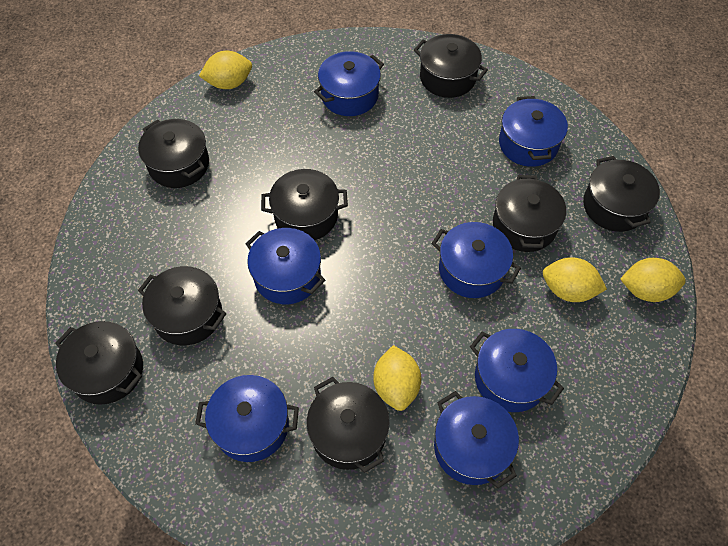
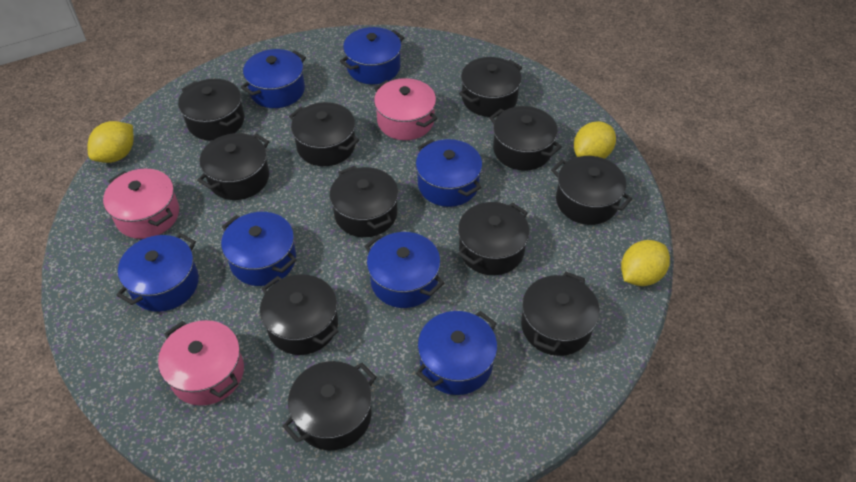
black pot: 8 -> 11
pink pot: 0 -> 3
yellow lemon: 4 -> 3

